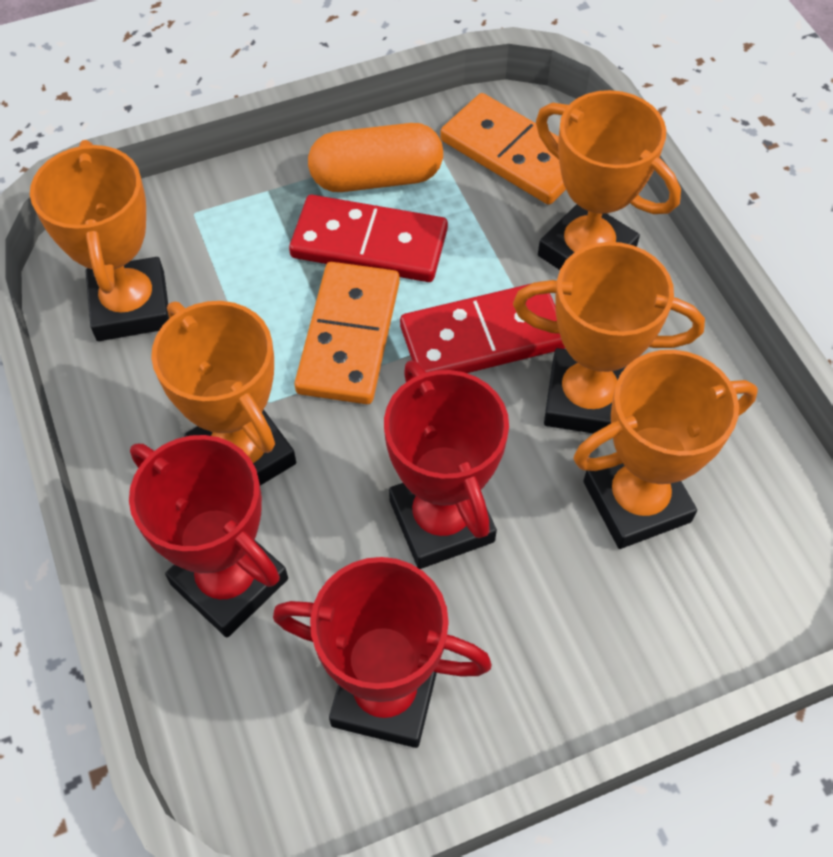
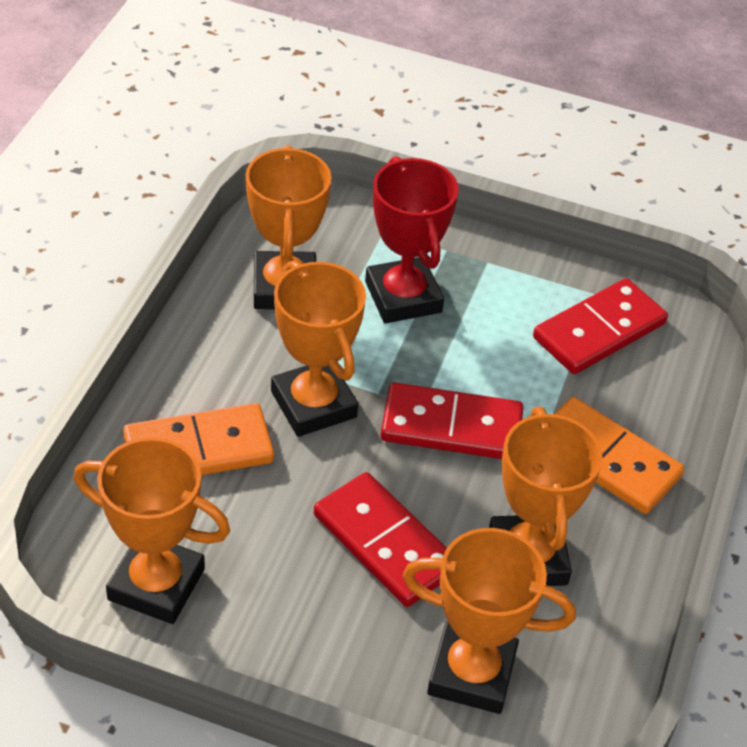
orange capsule: 1 -> 0
red domino: 2 -> 3
red trophy: 3 -> 1

